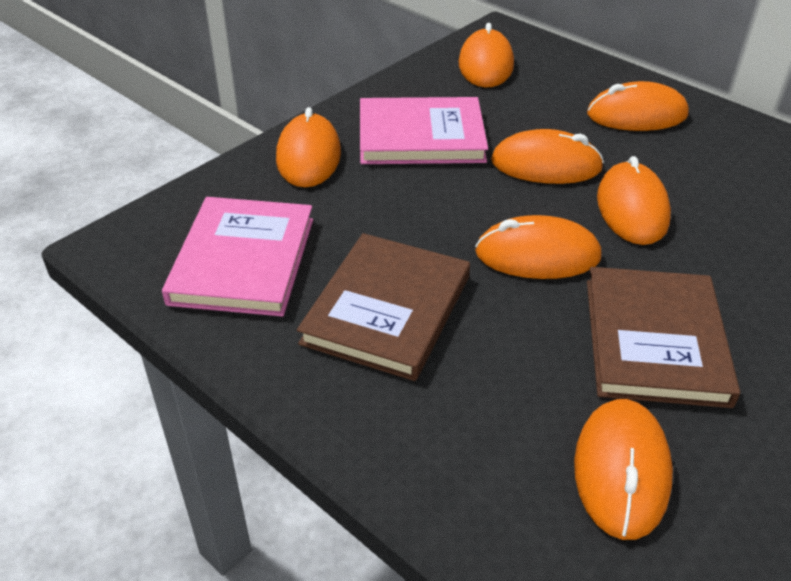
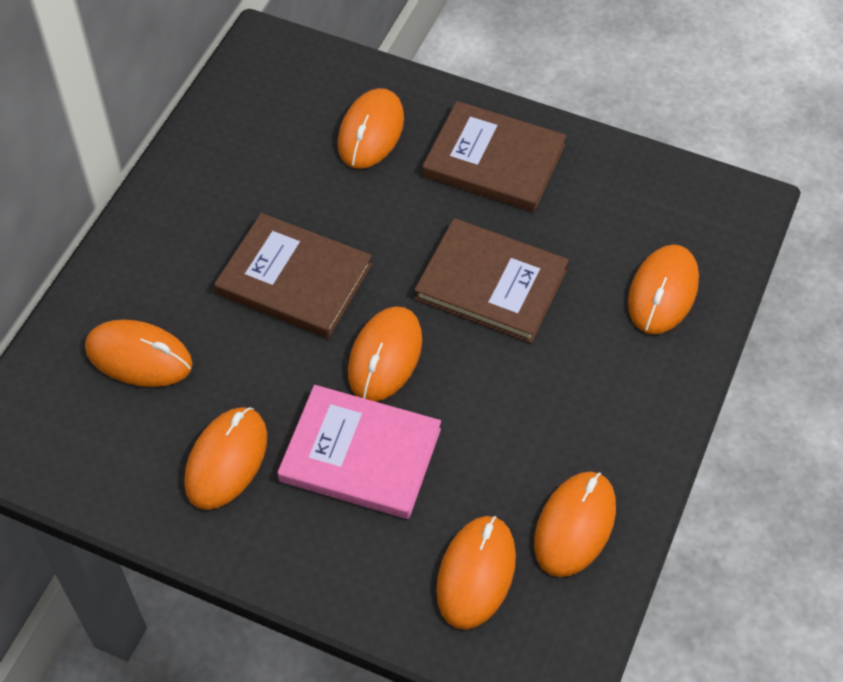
brown book: 2 -> 3
pink book: 2 -> 1

